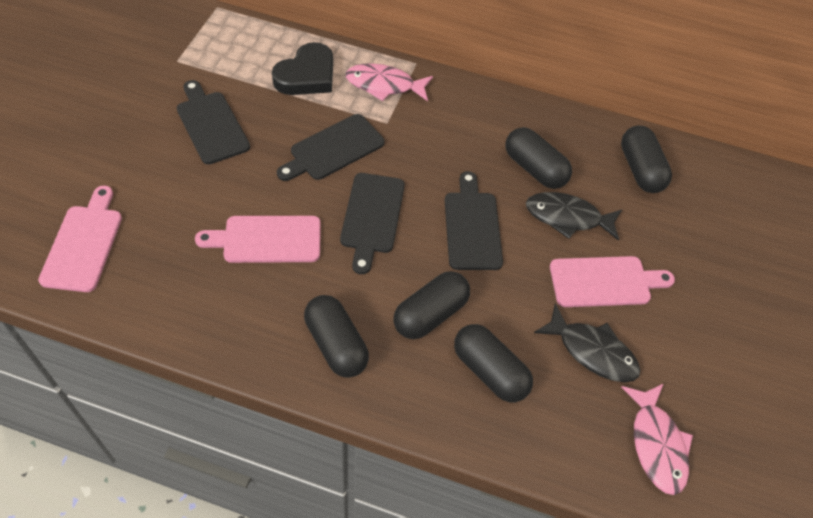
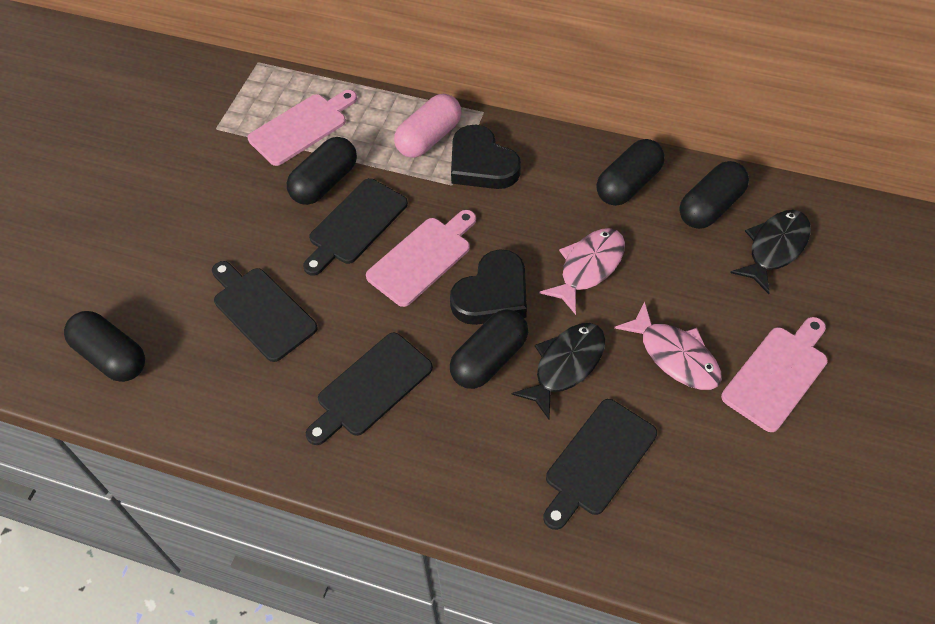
black heart: 1 -> 2
pink capsule: 0 -> 1

